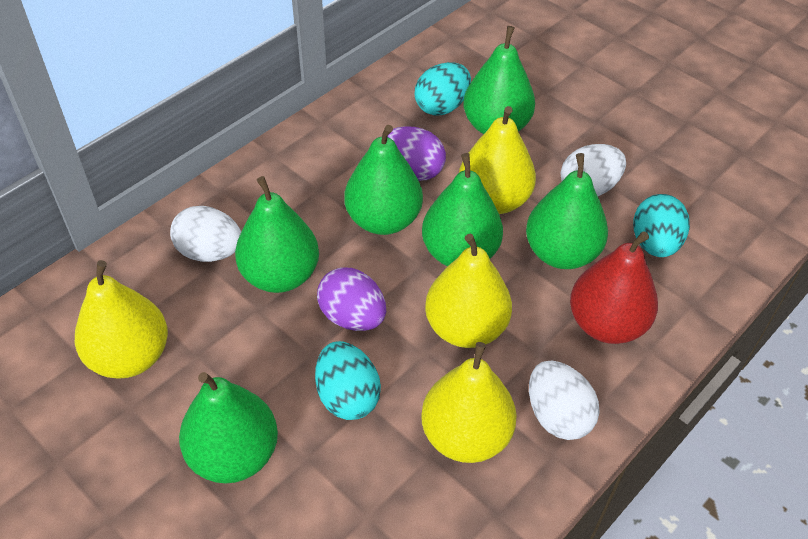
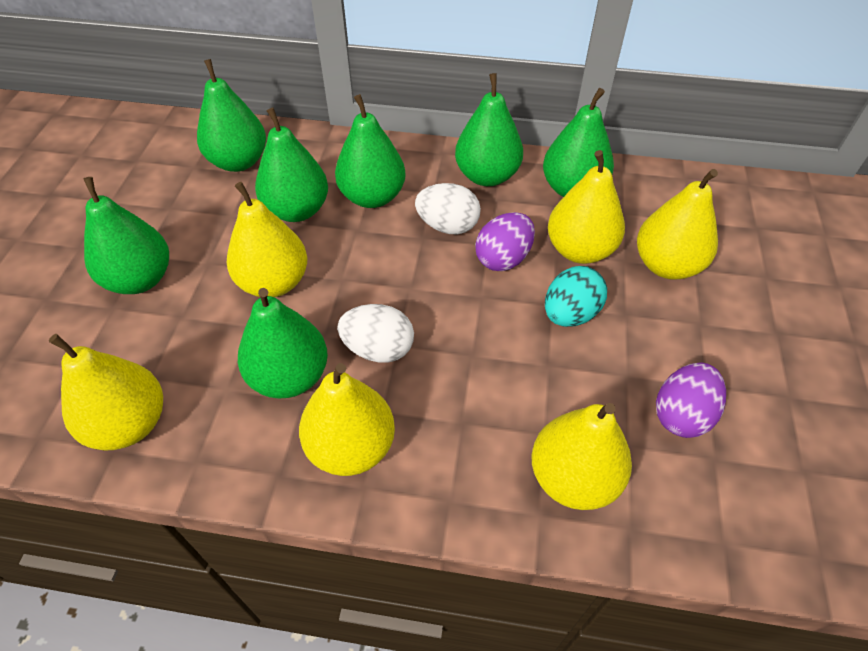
green pear: 6 -> 7
red pear: 1 -> 0
turquoise egg: 3 -> 1
white egg: 3 -> 2
yellow pear: 4 -> 6

